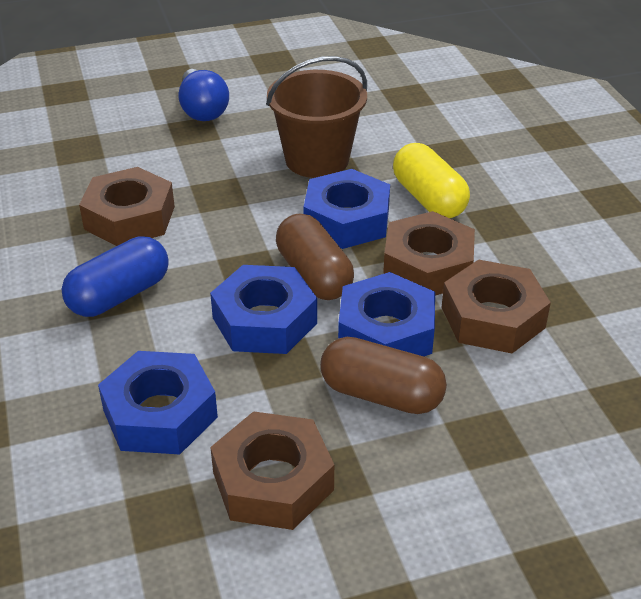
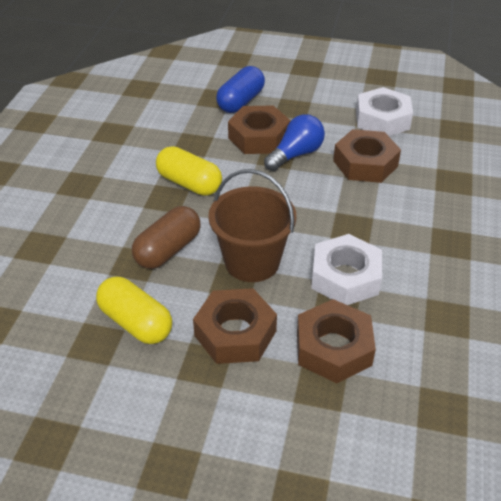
blue nut: 4 -> 0
brown capsule: 2 -> 1
white nut: 0 -> 2
yellow capsule: 1 -> 2

